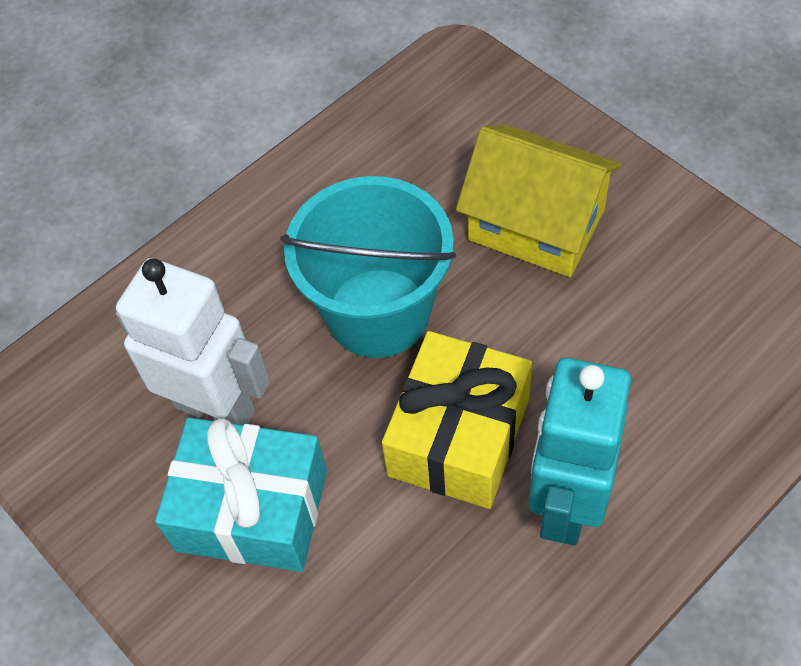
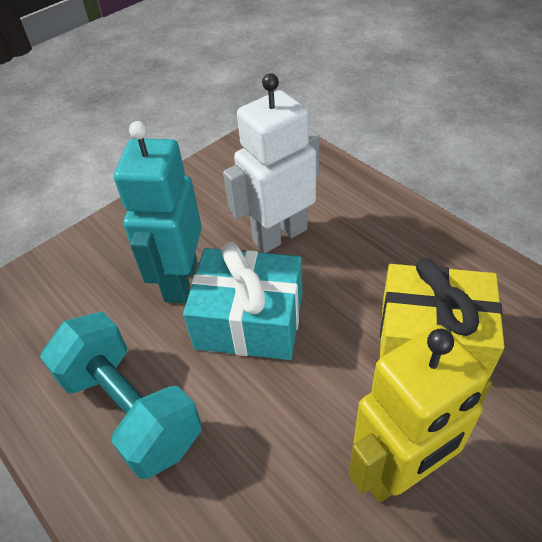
turquoise bucket: 1 -> 0
turquoise dumbbell: 0 -> 1
yellow house: 1 -> 0
yellow robot: 0 -> 1

